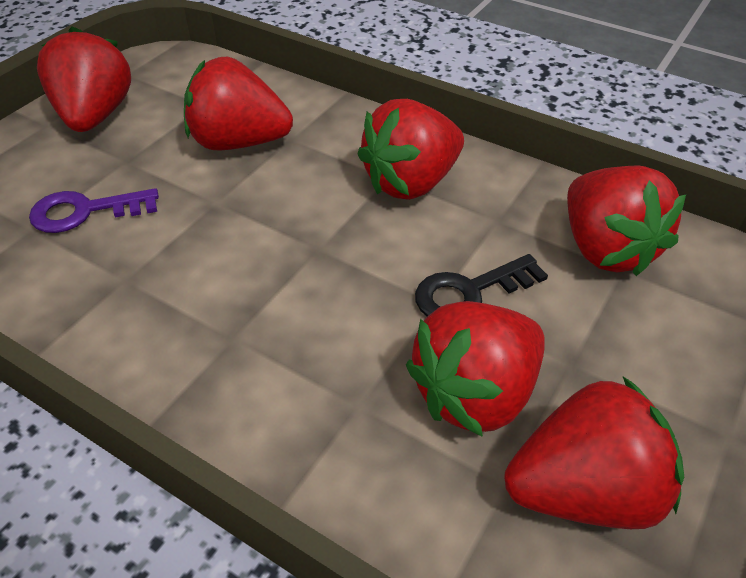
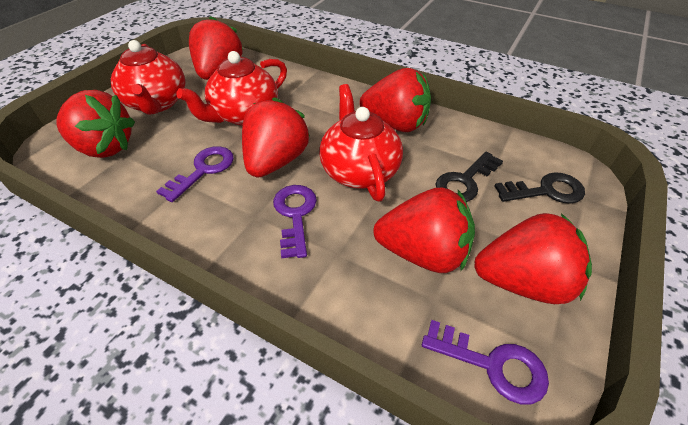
black key: 1 -> 2
purple key: 1 -> 3
red teapot: 0 -> 3

